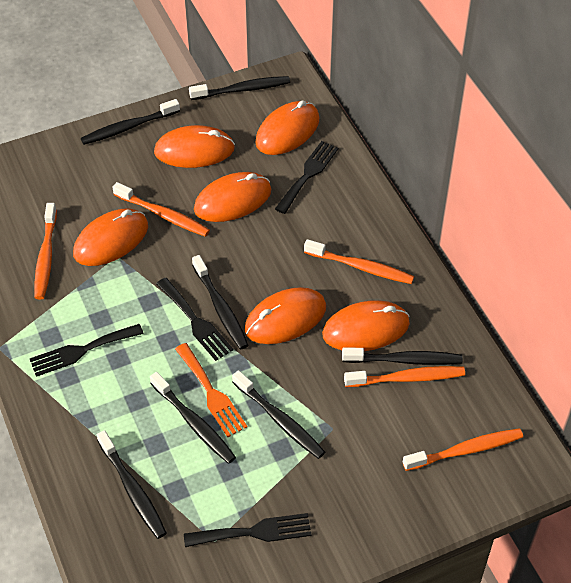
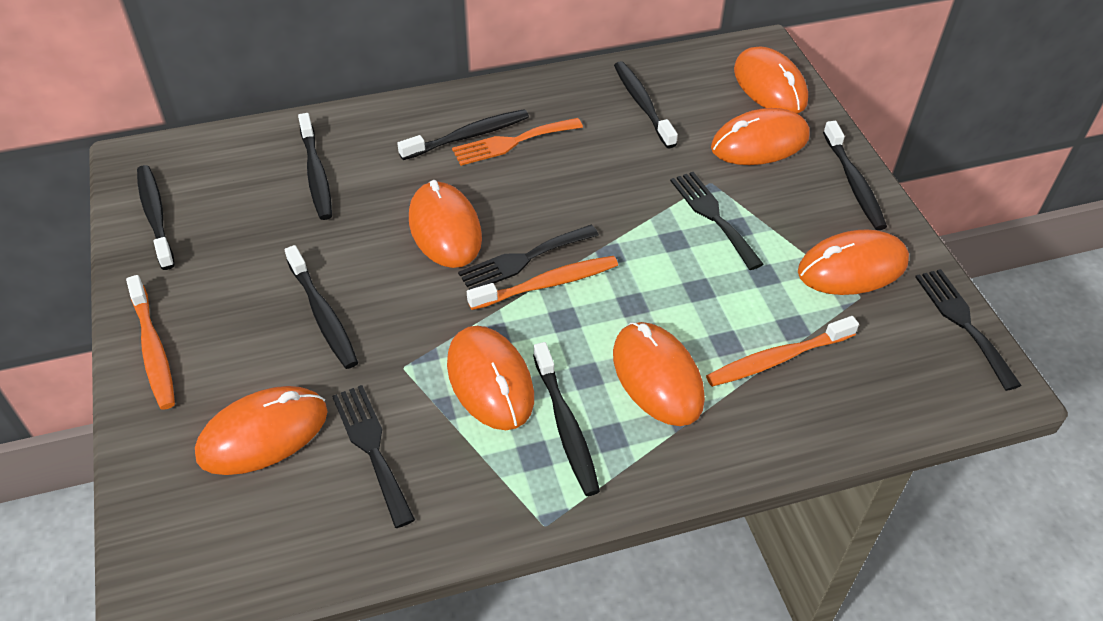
orange mouse: 6 -> 7
orange toothbrush: 5 -> 3

